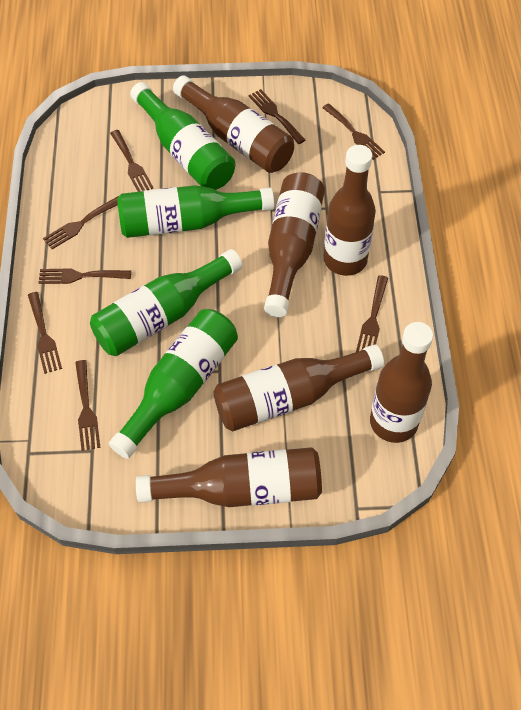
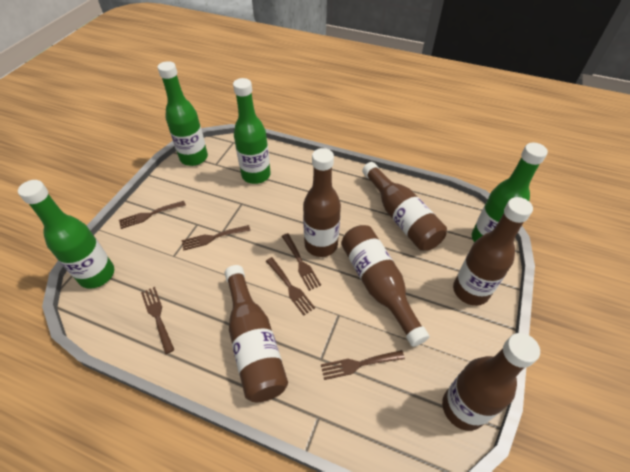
brown fork: 8 -> 6

